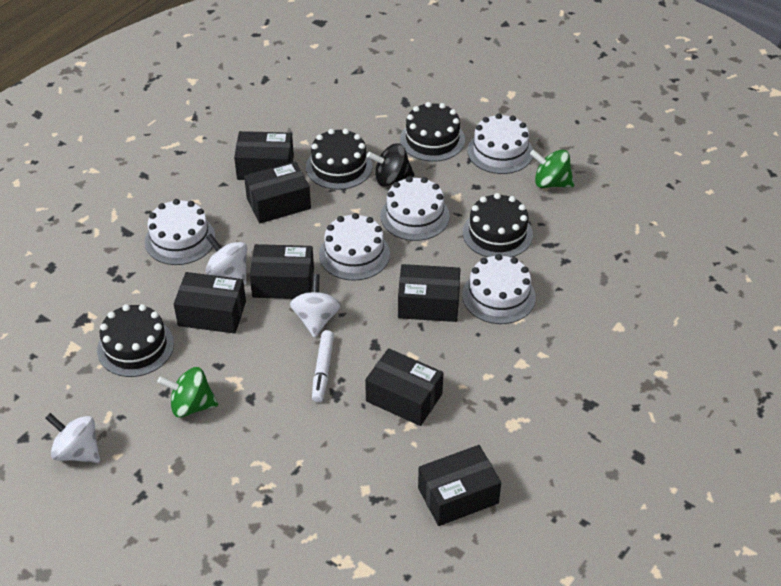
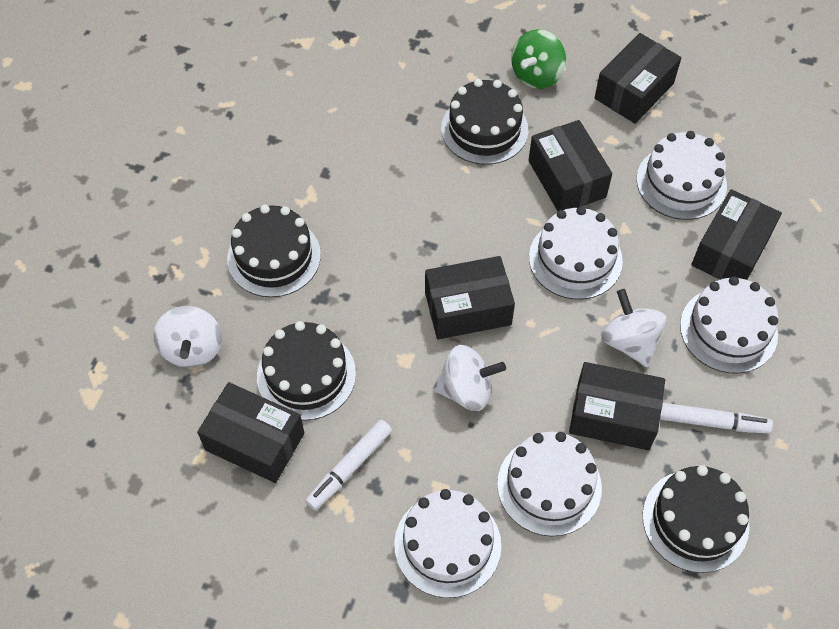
black box: 7 -> 6
black spinning top: 1 -> 0
green spinning top: 2 -> 1
white marker: 1 -> 2

